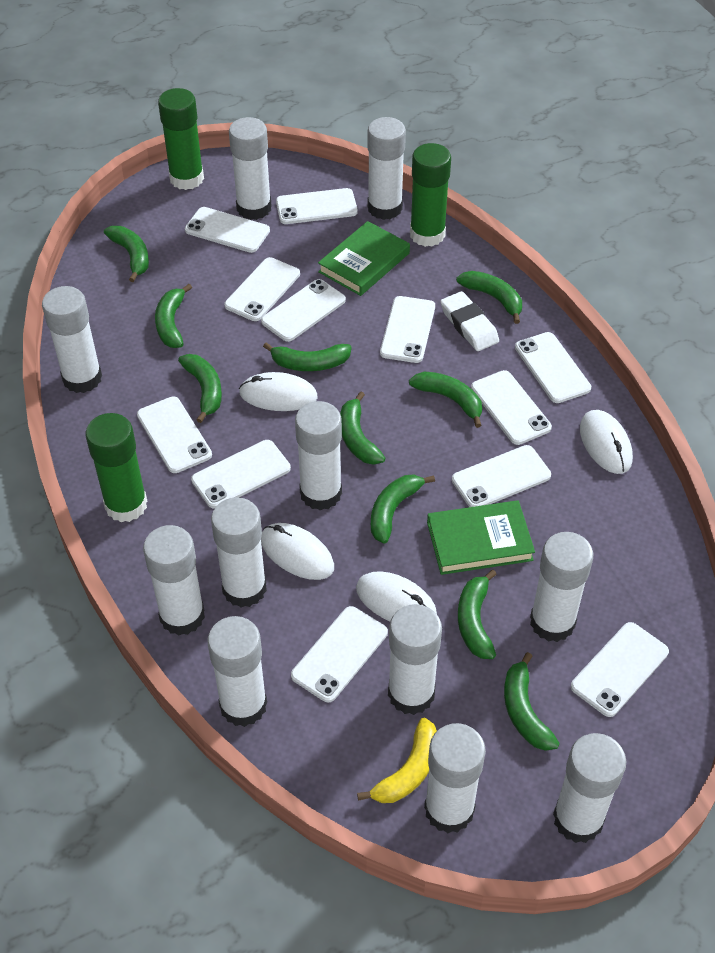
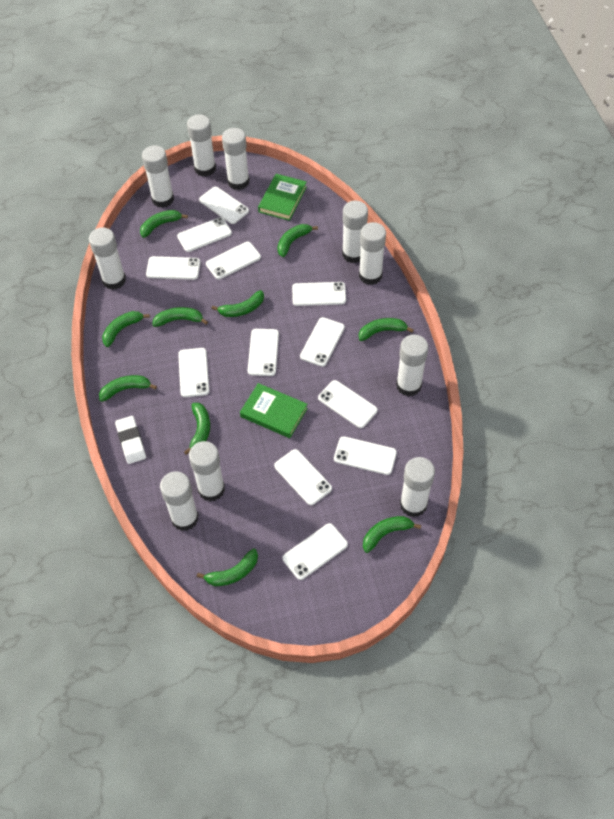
green glue stick: 3 -> 0
white glue stick: 11 -> 10
white mouse: 4 -> 0
yellow banana: 1 -> 0

